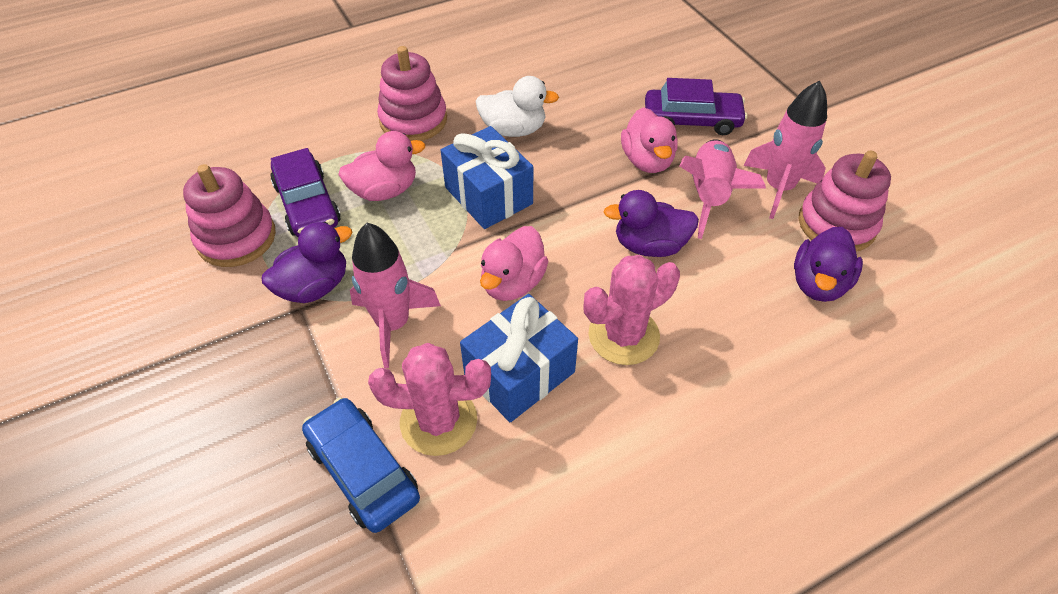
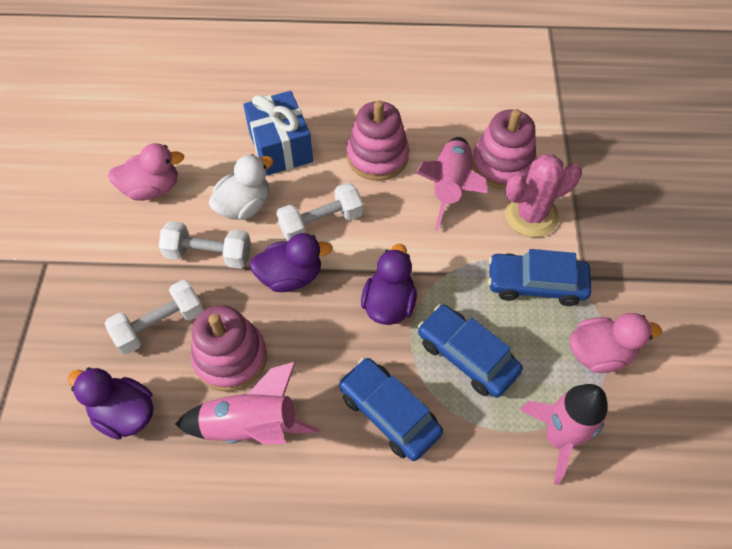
blue car: 1 -> 3
blue gift: 2 -> 1
pink cactus: 2 -> 1
pink duck: 3 -> 2
purple car: 2 -> 0
white dumbbell: 0 -> 3

